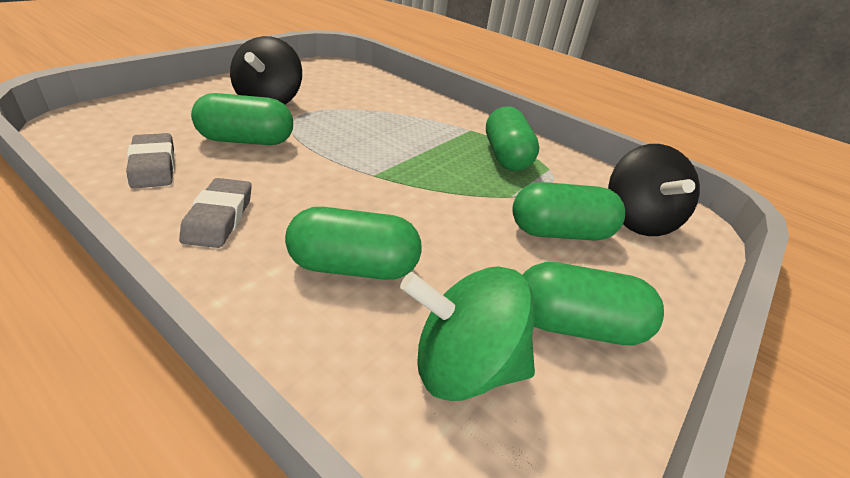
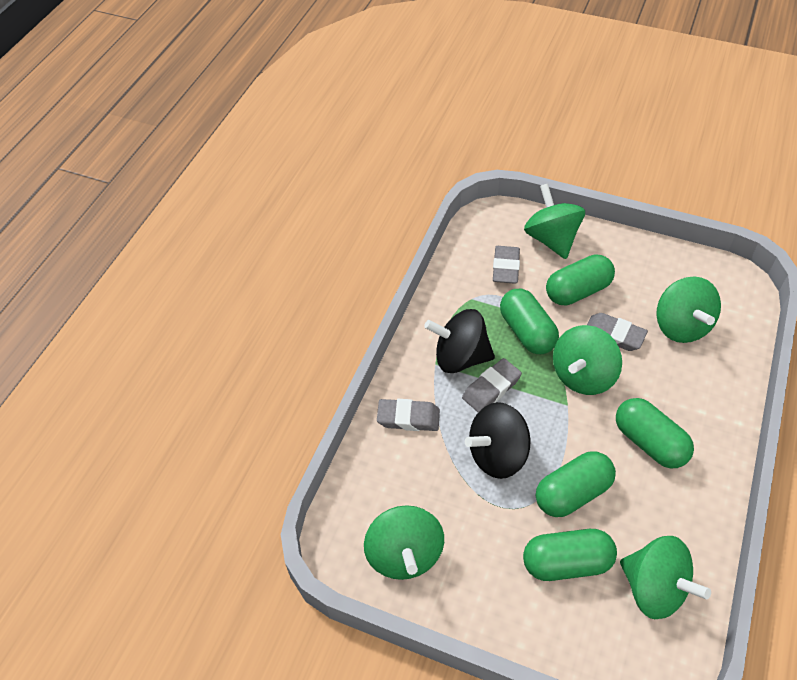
green spinning top: 1 -> 5
grey eraser: 2 -> 4

